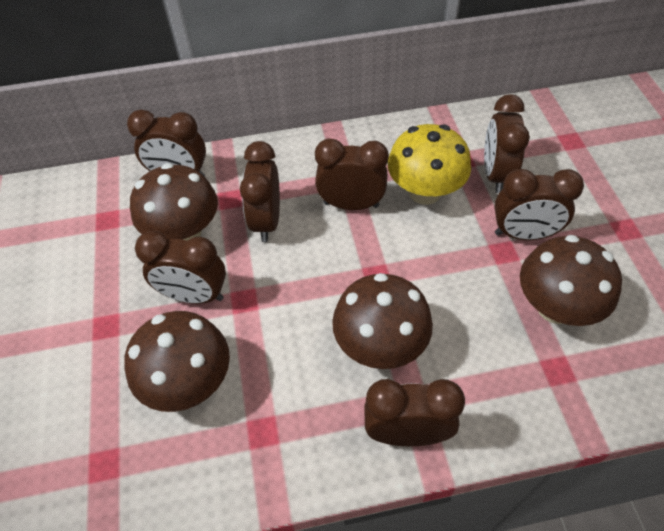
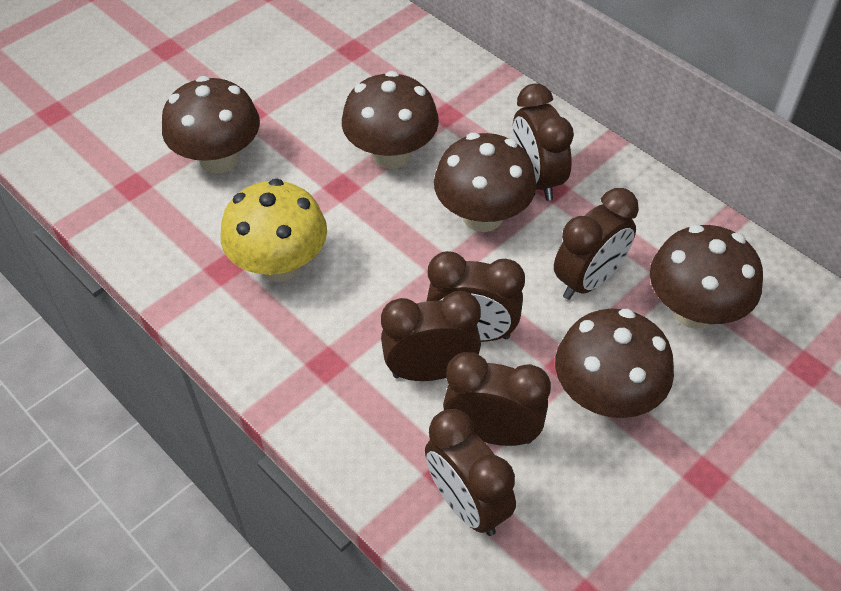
brown clock: 7 -> 6
brown mushroom: 4 -> 5

